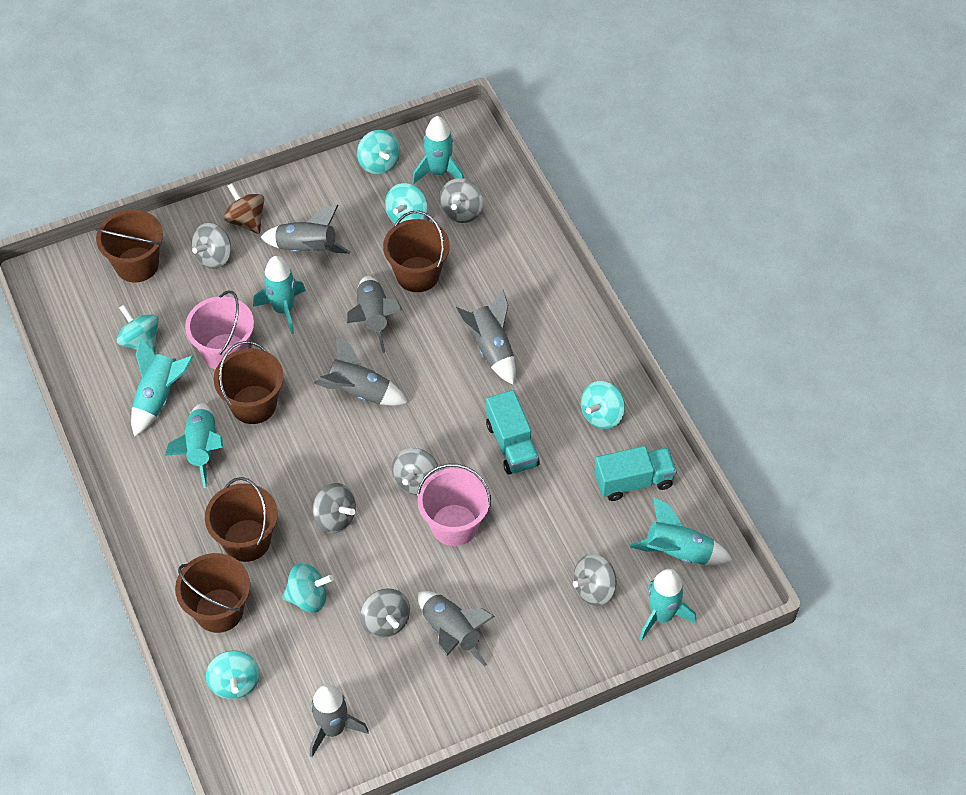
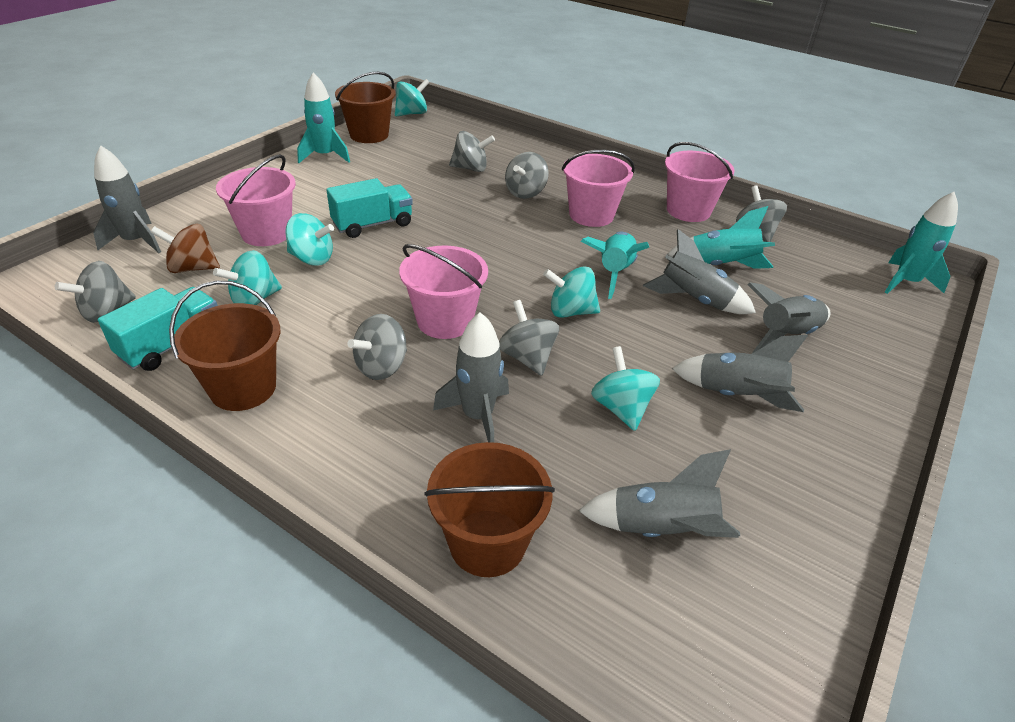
brown bucket: 5 -> 3
pink bucket: 2 -> 4
turquoise rocket: 6 -> 4
turquoise spinning top: 6 -> 5

